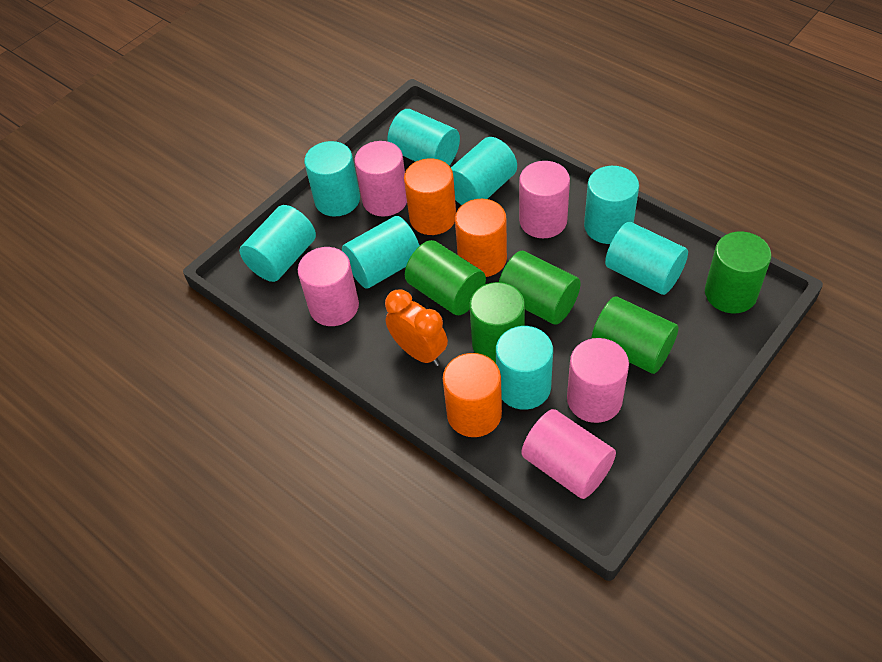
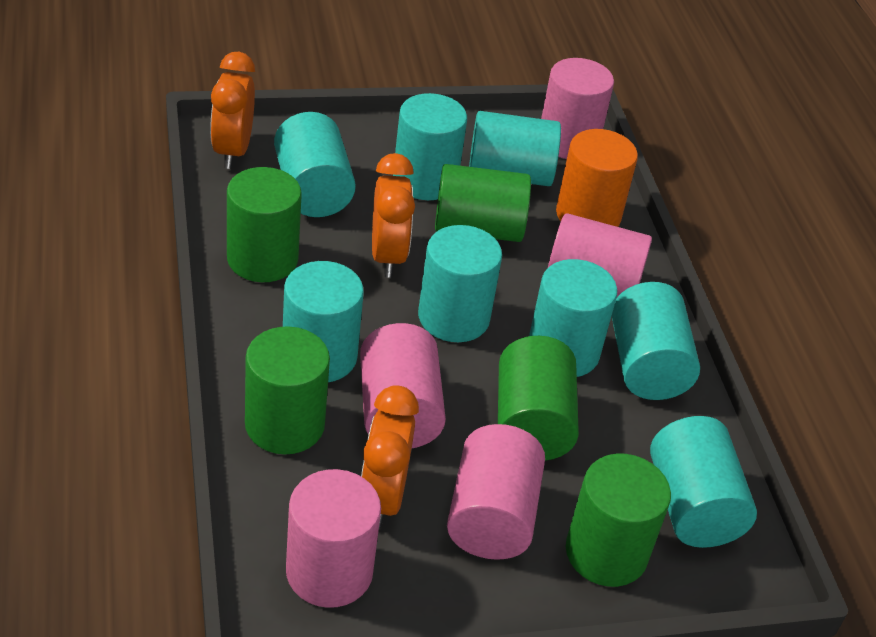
orange clock: 1 -> 3
orange cylinder: 3 -> 1

